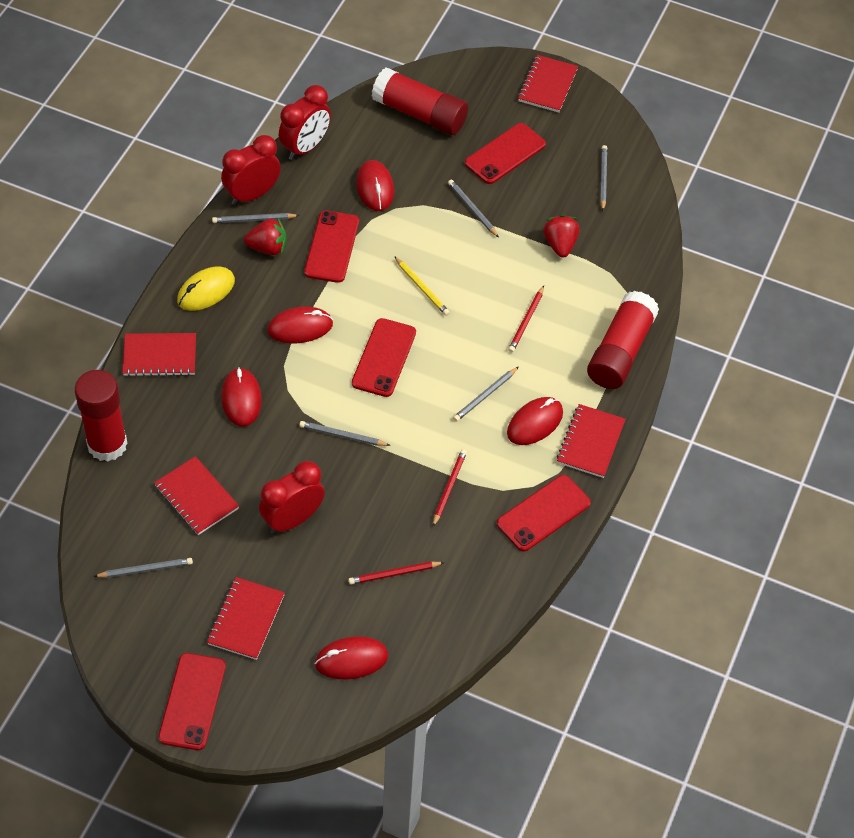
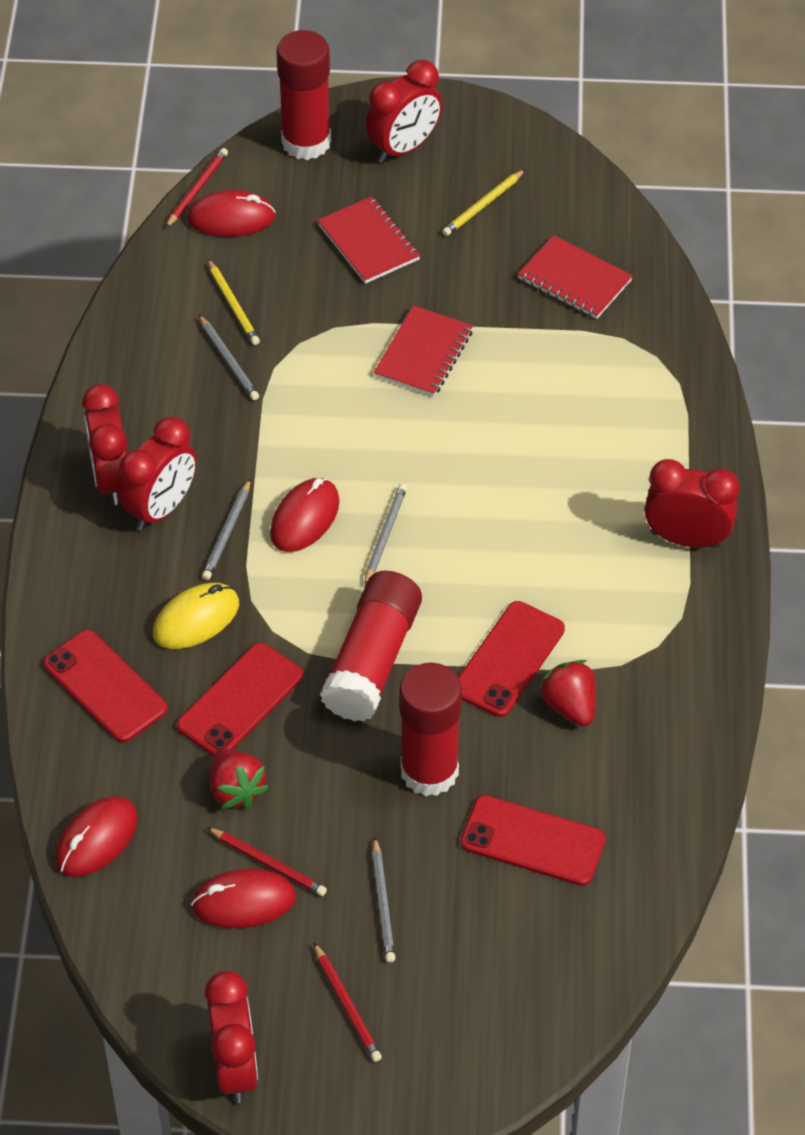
grey pencil: 6 -> 4
red clock: 3 -> 5
red mouse: 5 -> 4
red notebook: 5 -> 3
red phone: 5 -> 4
yellow pencil: 1 -> 2

